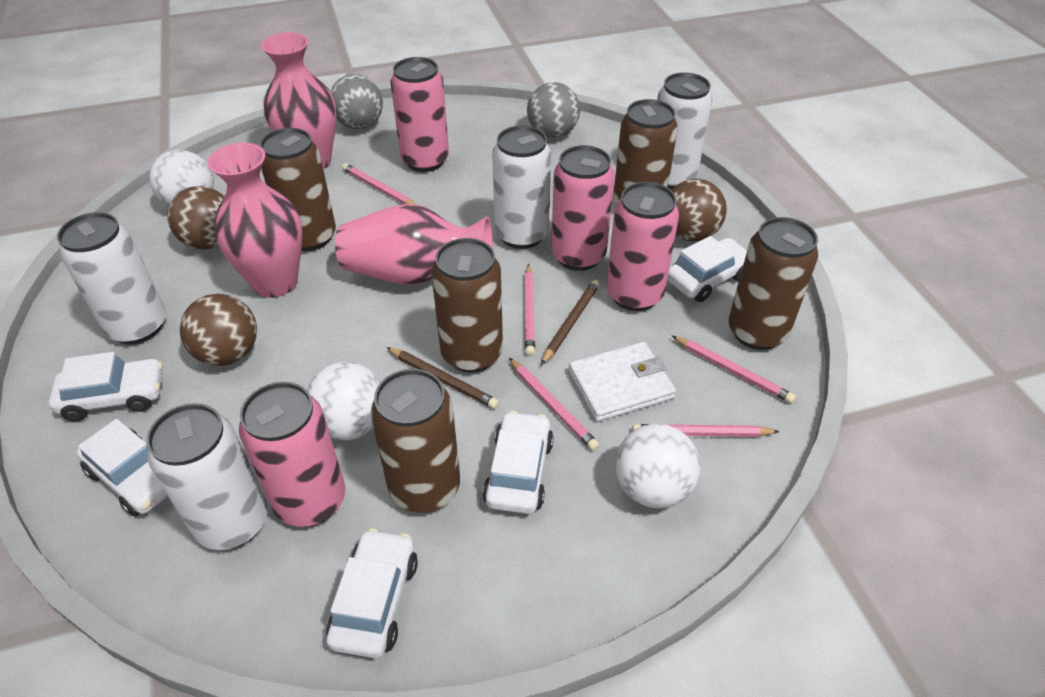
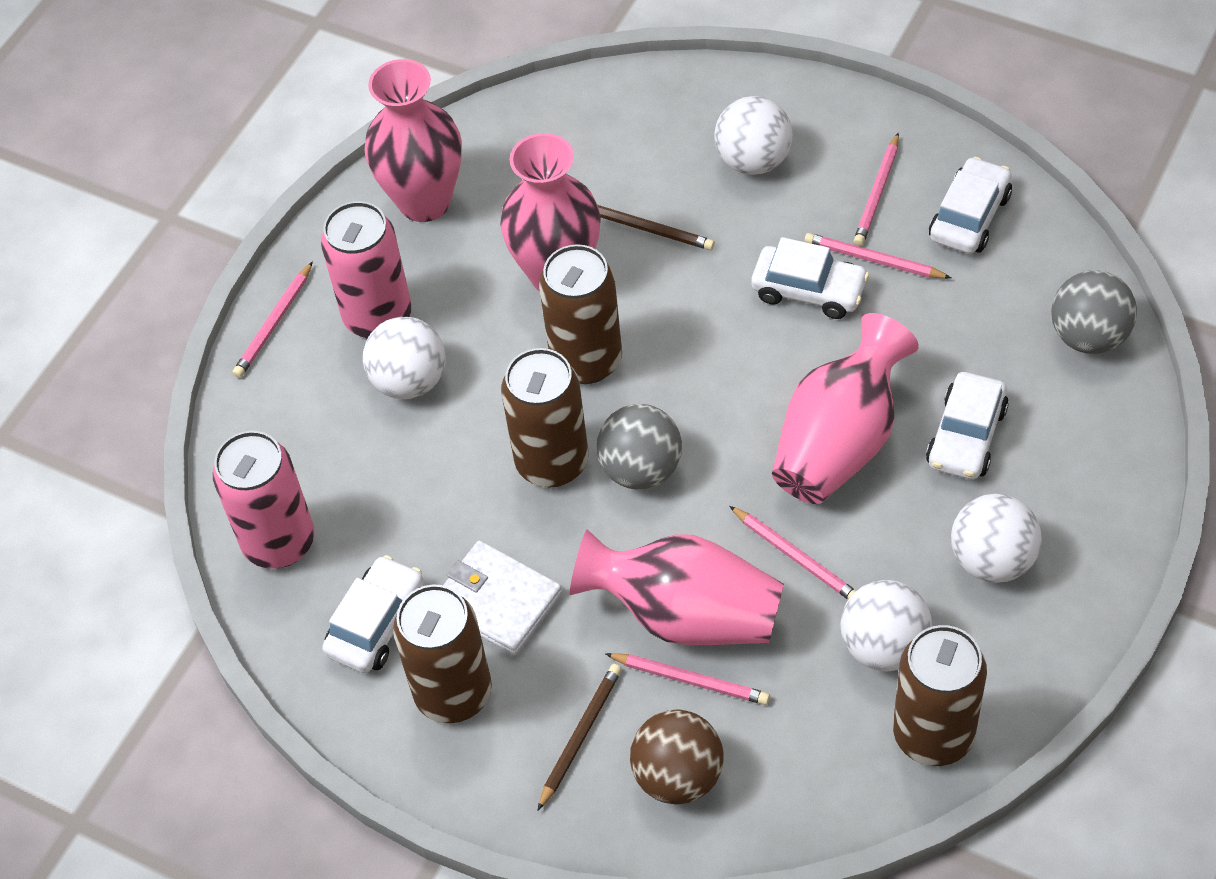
brown ball: 3 -> 1
brown can: 5 -> 4
pink can: 4 -> 2
pink vase: 3 -> 4
white ball: 3 -> 4
white can: 4 -> 0
white car: 5 -> 4

